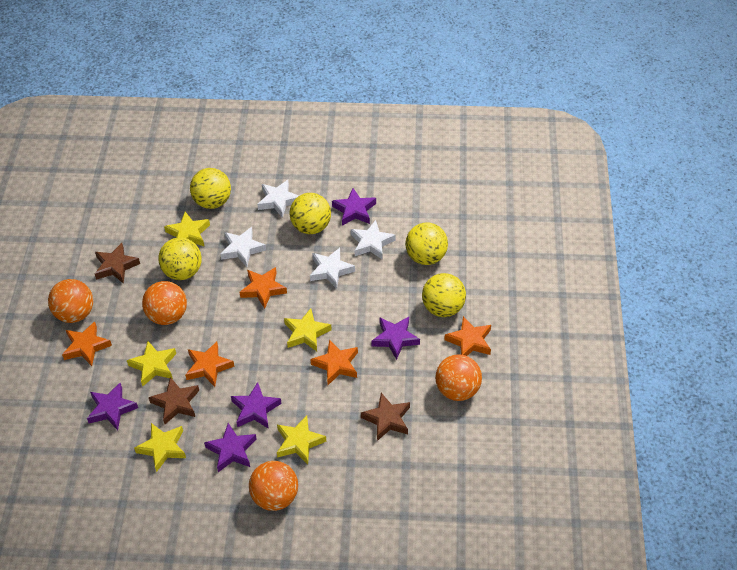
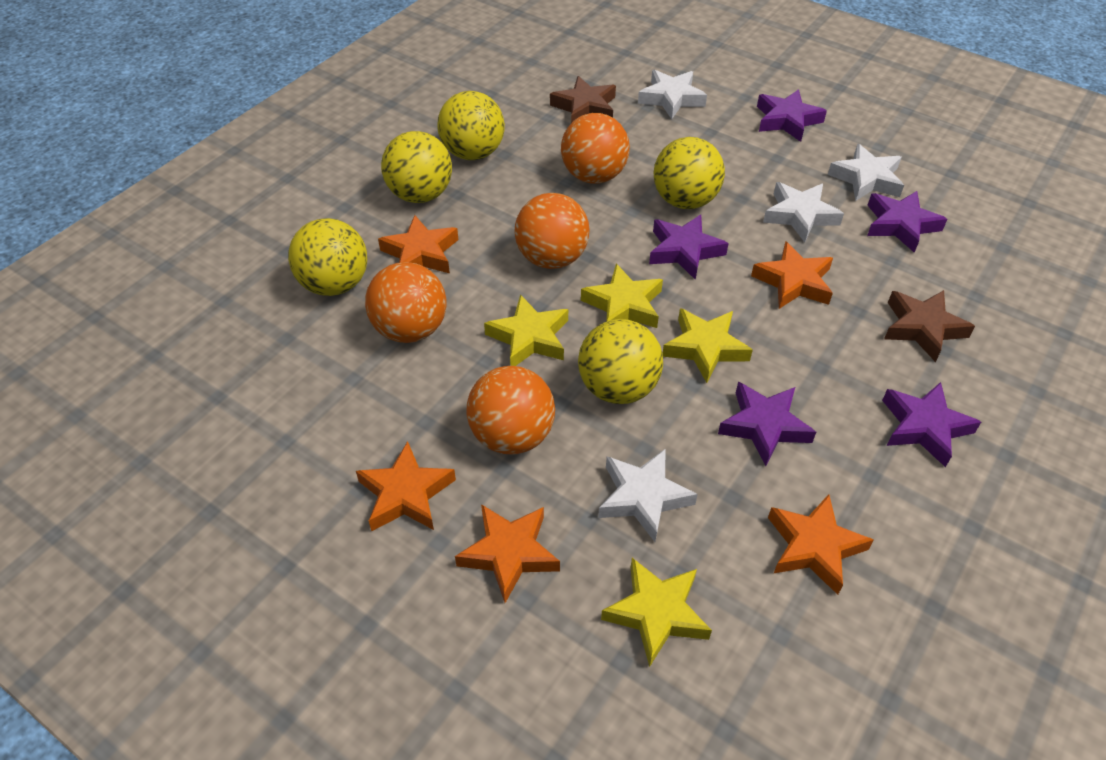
brown star: 3 -> 2
yellow star: 5 -> 4

